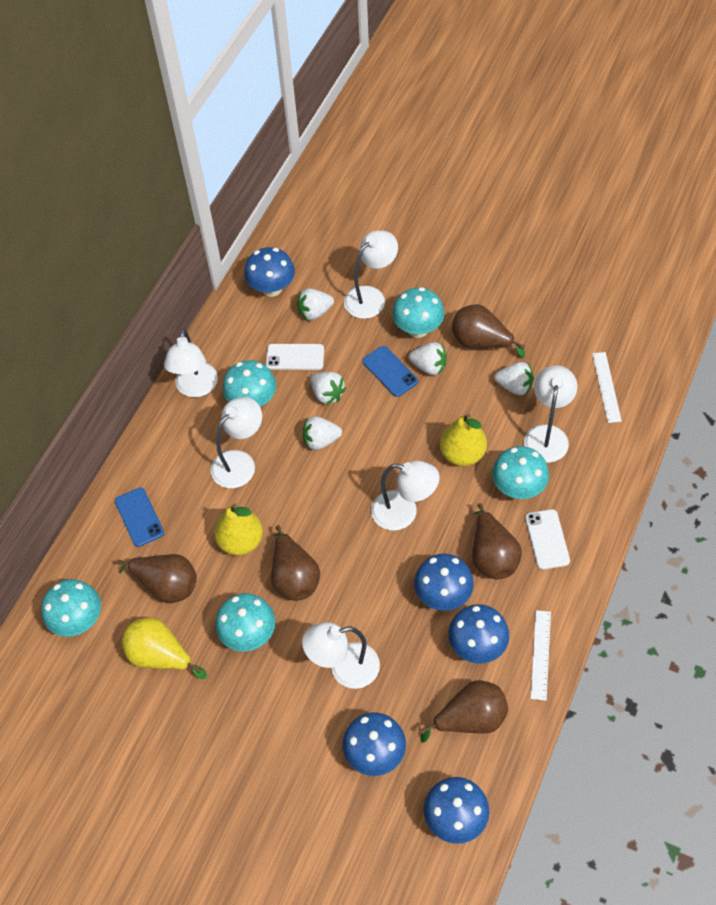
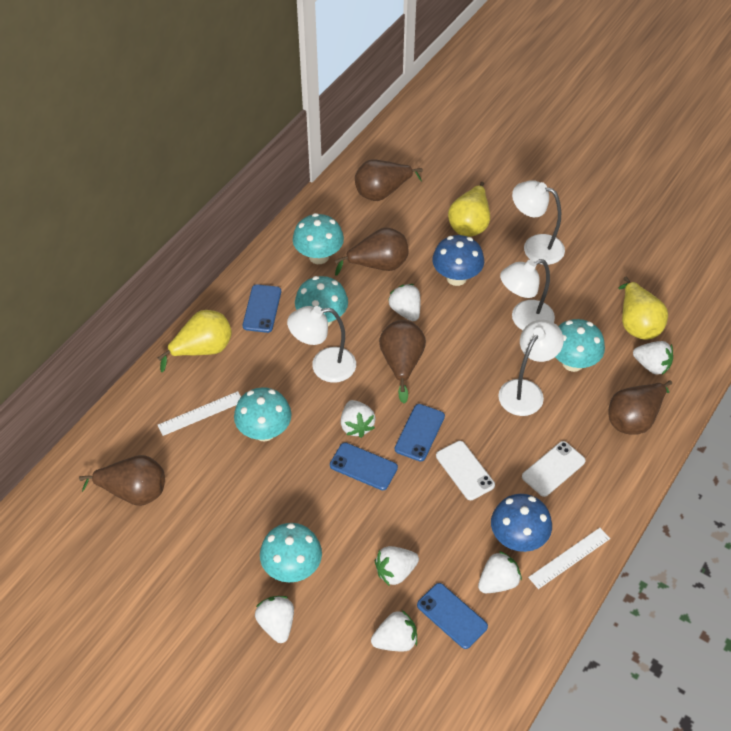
blue mushroom: 5 -> 2
blue phone: 2 -> 4
white lamp: 6 -> 4
white strawberry: 5 -> 7

